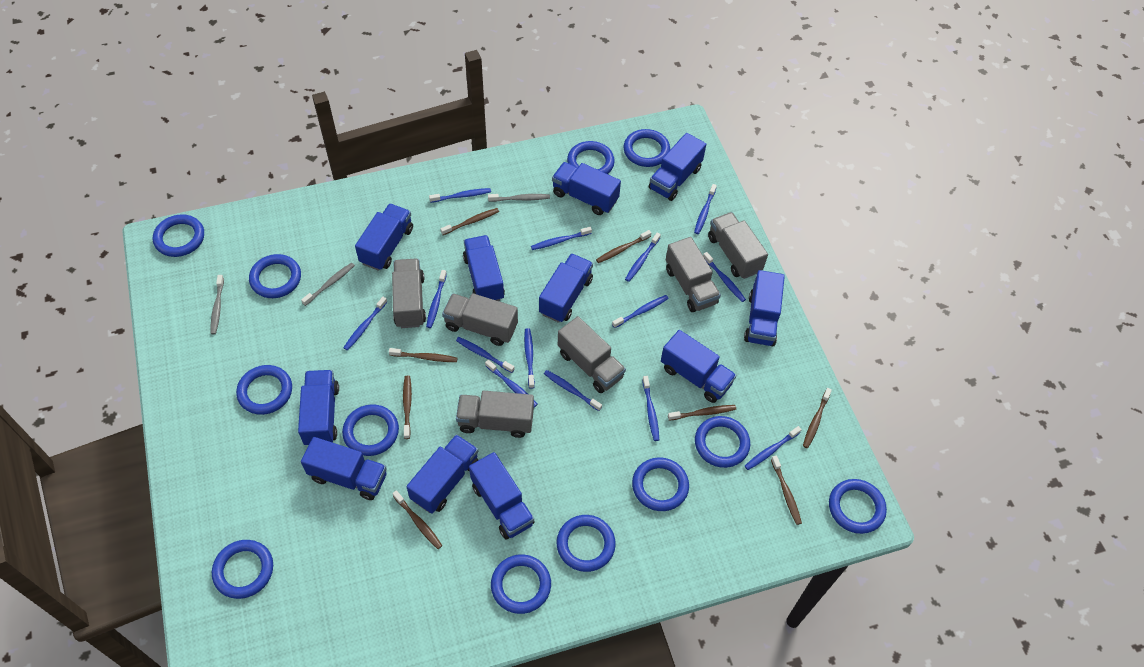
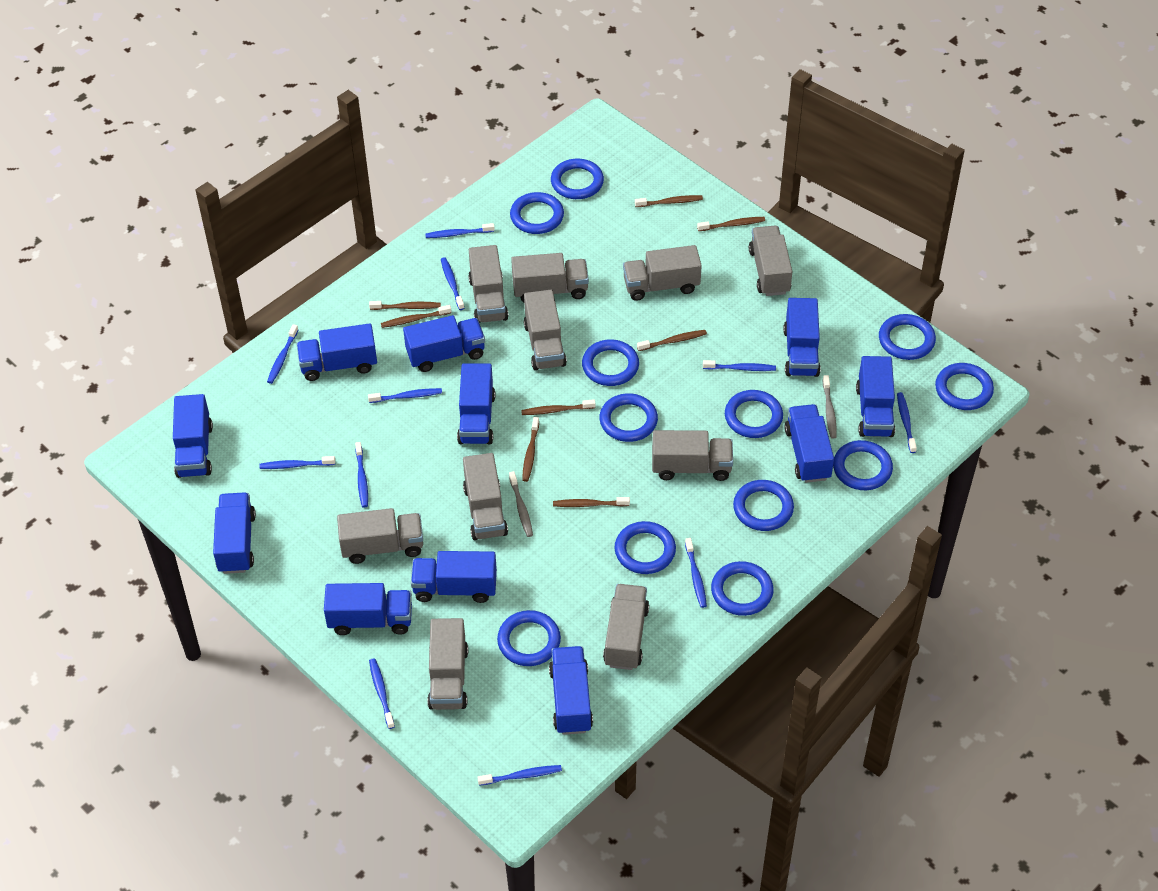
blue toothbrush: 14 -> 11
grey toothbrush: 3 -> 2
grey truck: 6 -> 10

